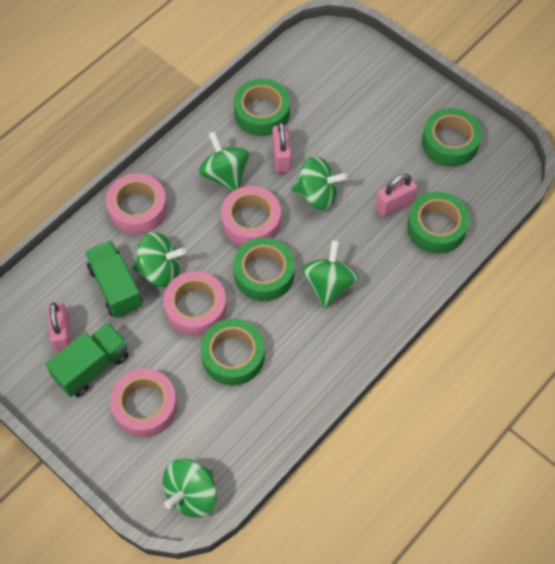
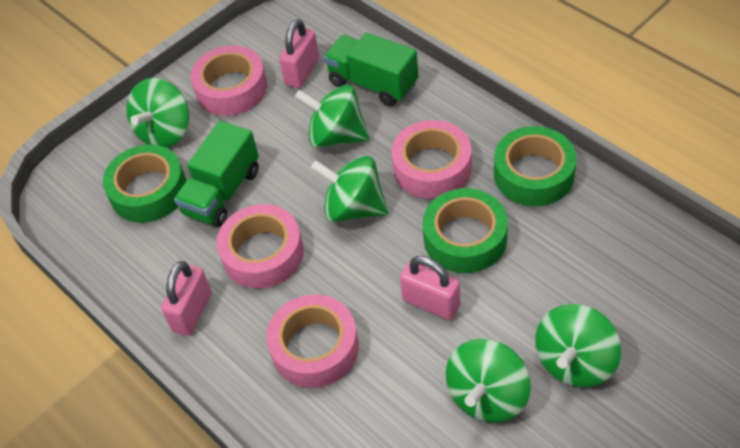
green tape: 5 -> 3

